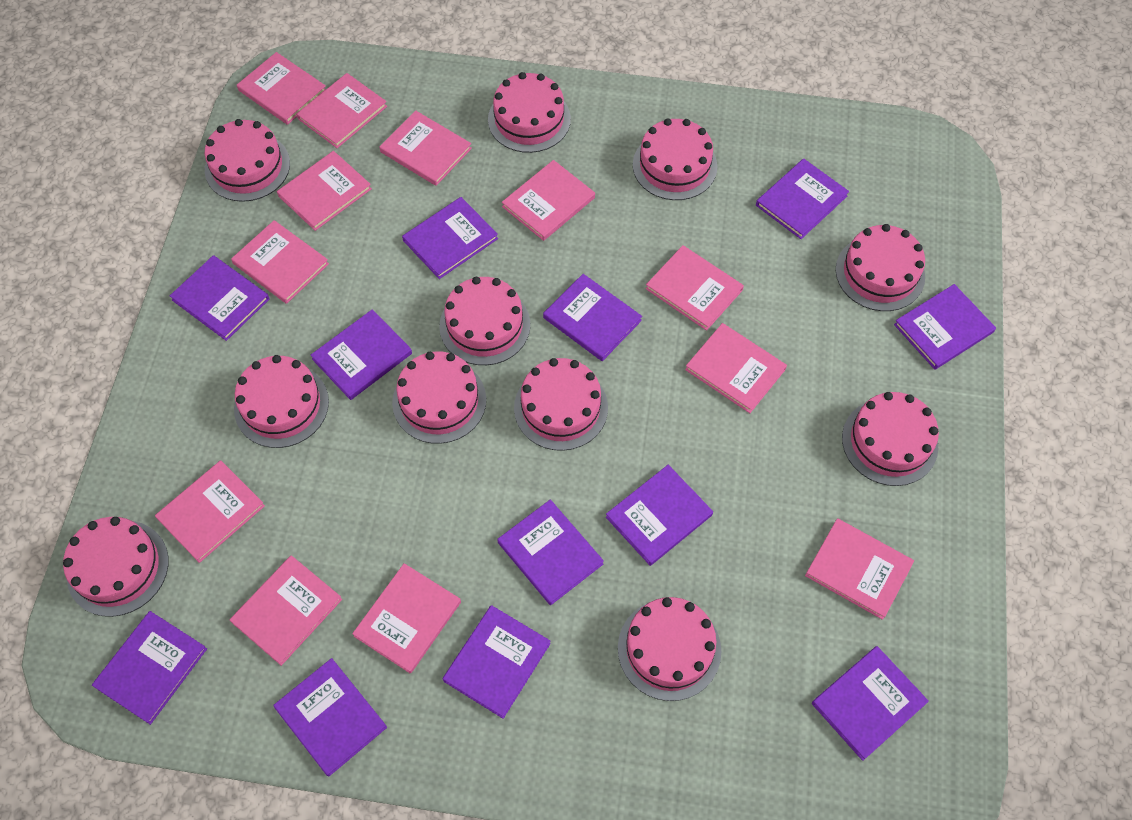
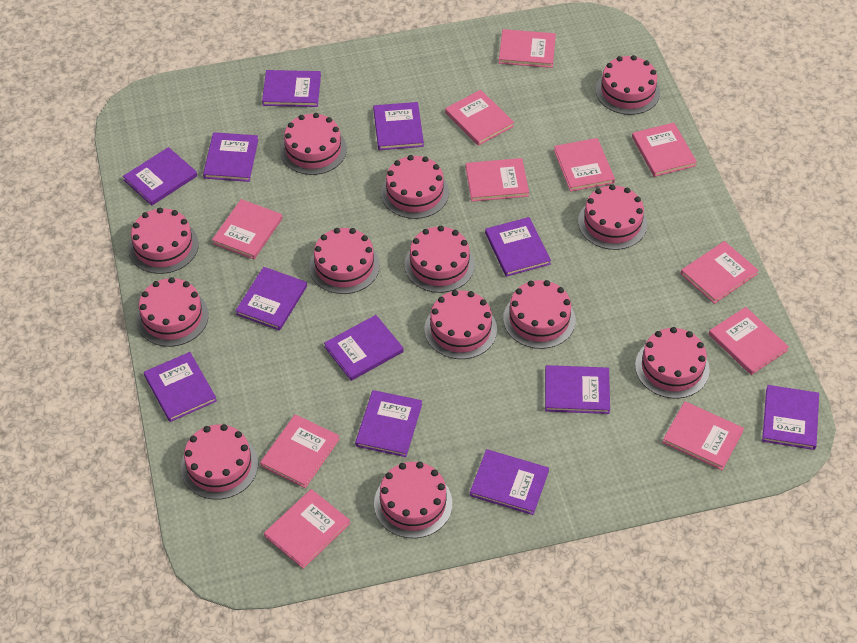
pink book: 12 -> 11
pink cake: 11 -> 13

